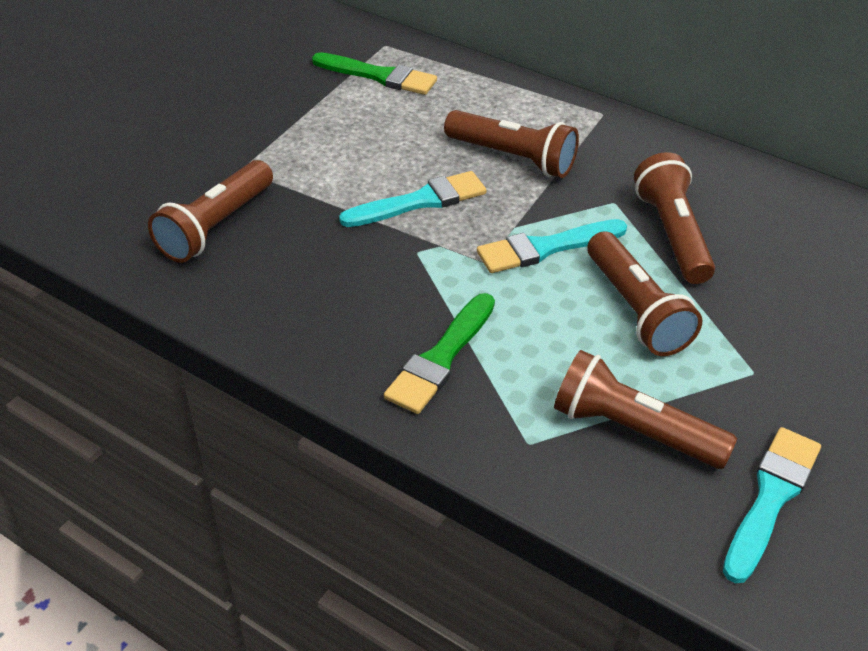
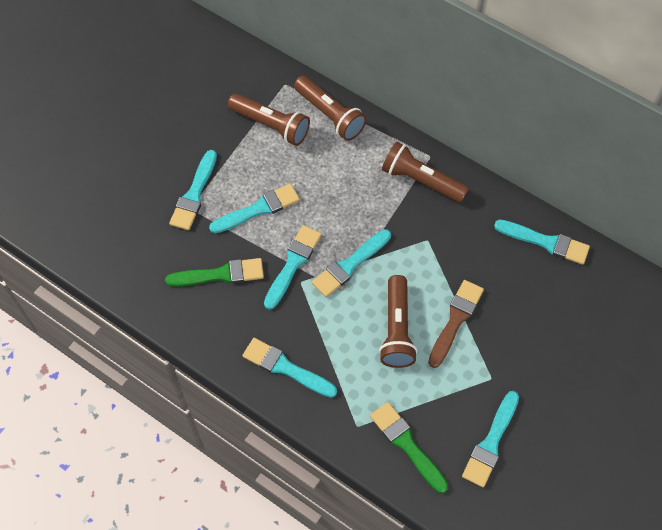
brown brush: 0 -> 1
brown flashlight: 5 -> 4
turquoise brush: 3 -> 7

